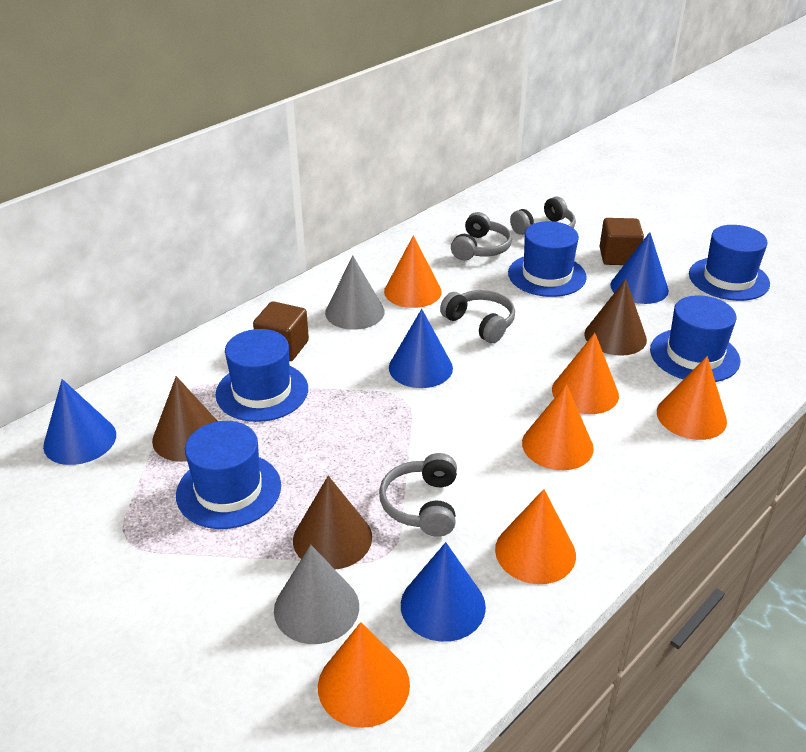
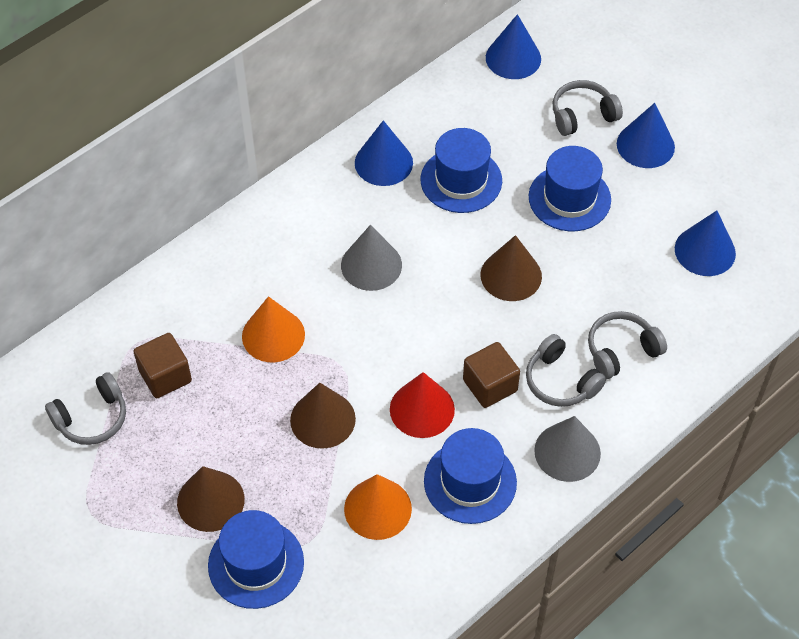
blue hat: 5 -> 4
orange cone: 6 -> 2
red cone: 0 -> 1

